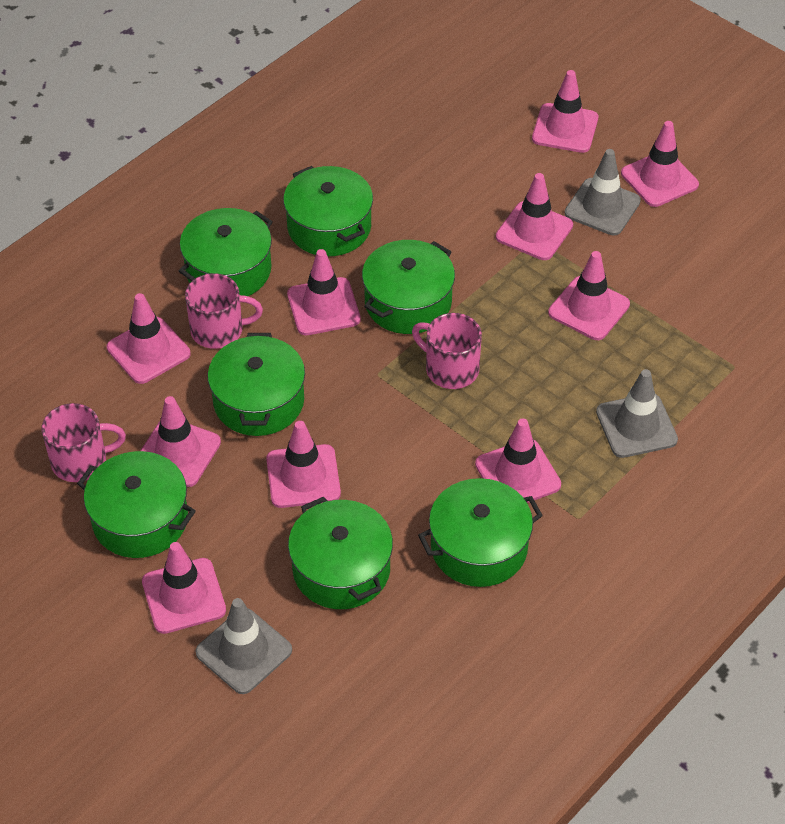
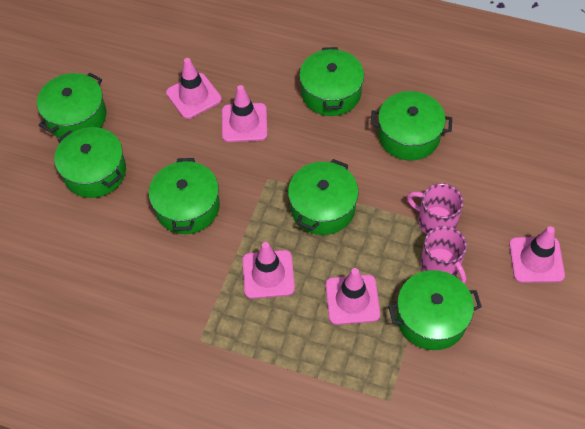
grey traffic cone: 3 -> 0
pink mug: 3 -> 2
pink traffic cone: 10 -> 5

